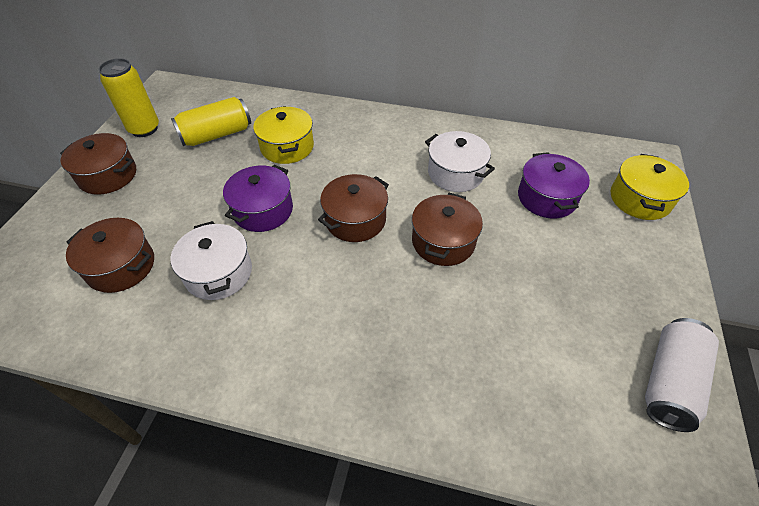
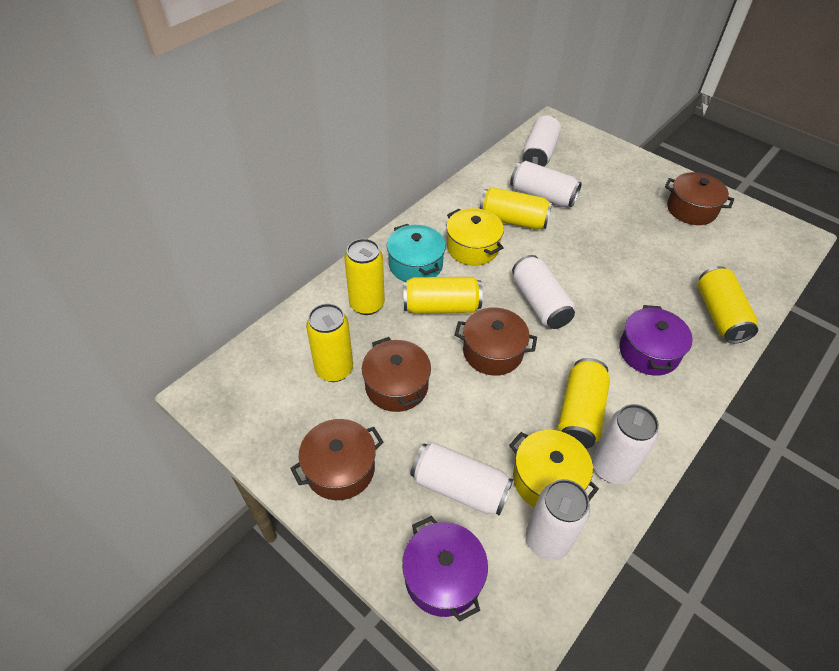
turquoise pot: 0 -> 1
white can: 1 -> 6
white pot: 2 -> 0
yellow can: 2 -> 6

